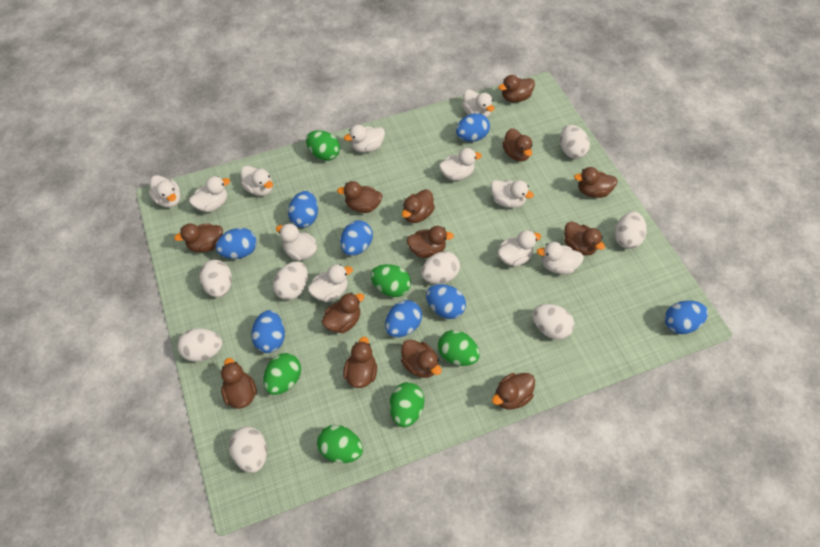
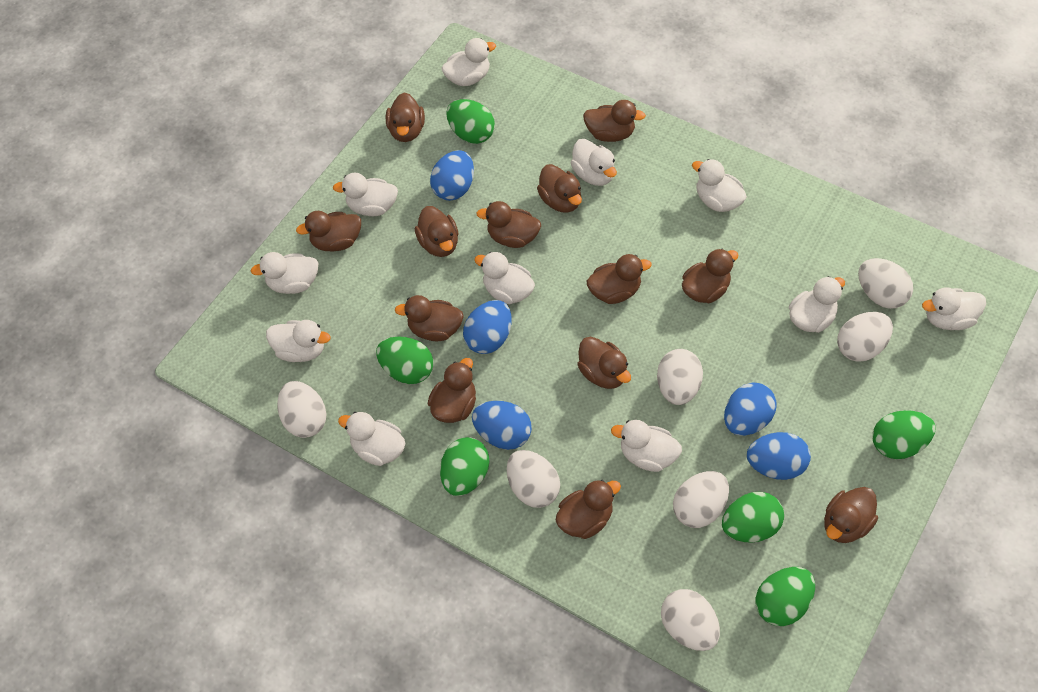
blue egg: 8 -> 5
white egg: 8 -> 7

